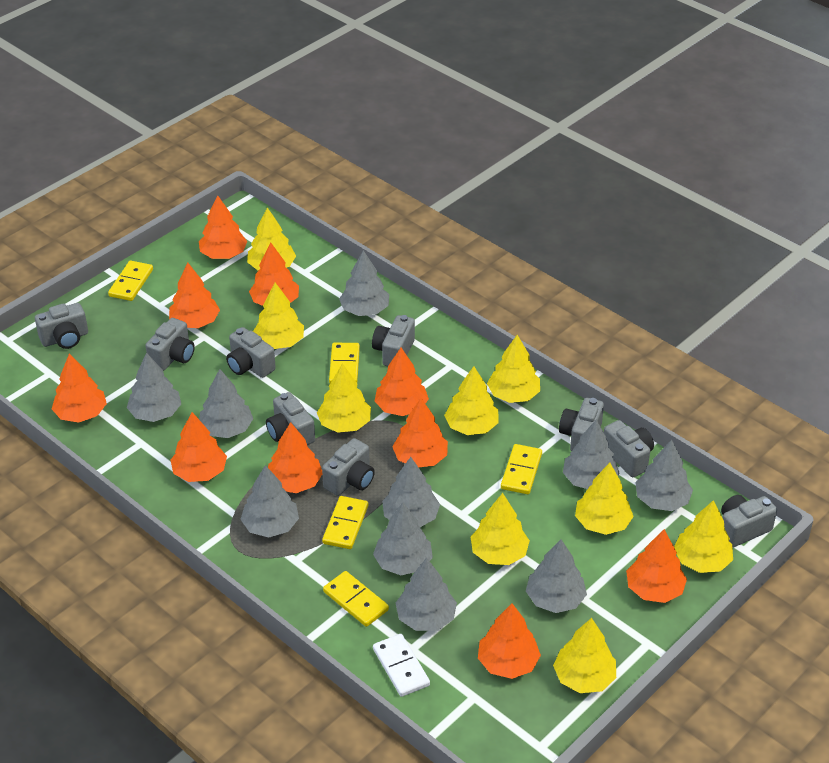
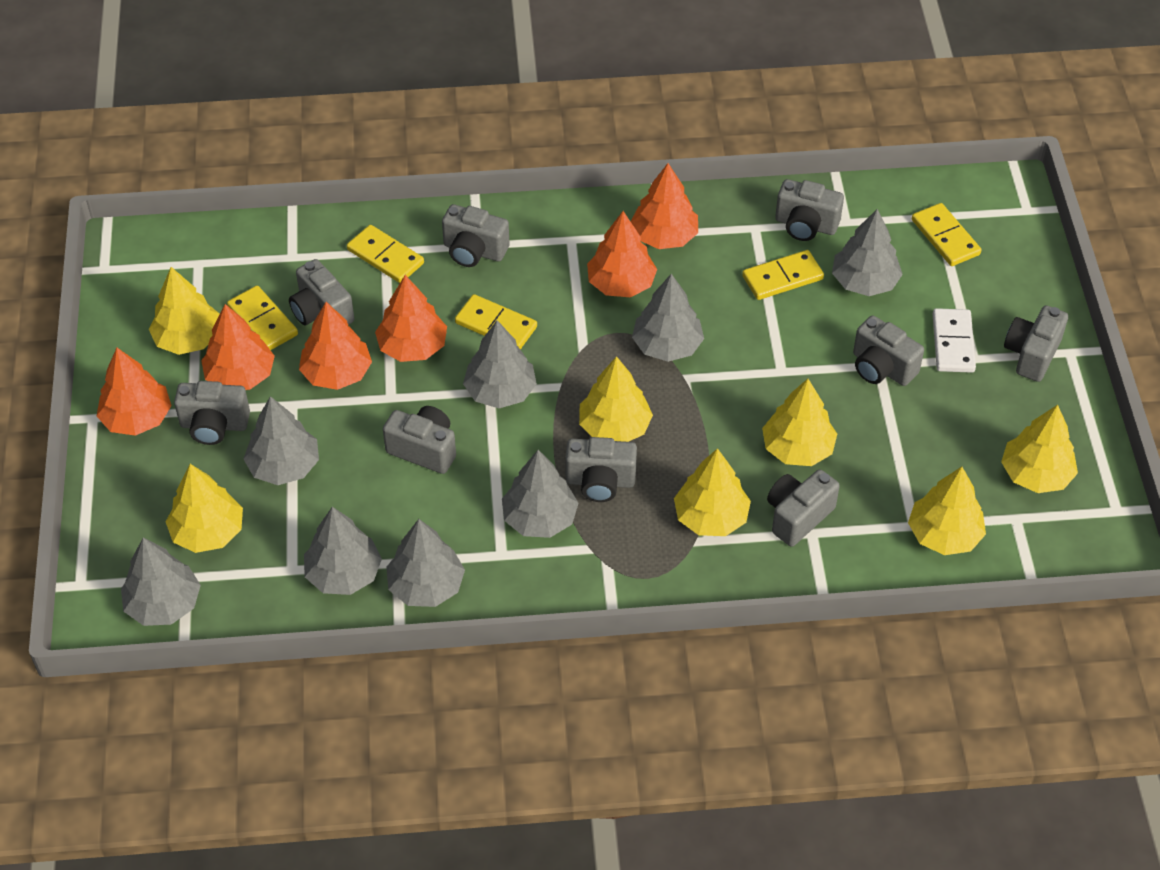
grey tree: 10 -> 8
orange tree: 10 -> 6
yellow tree: 9 -> 7

